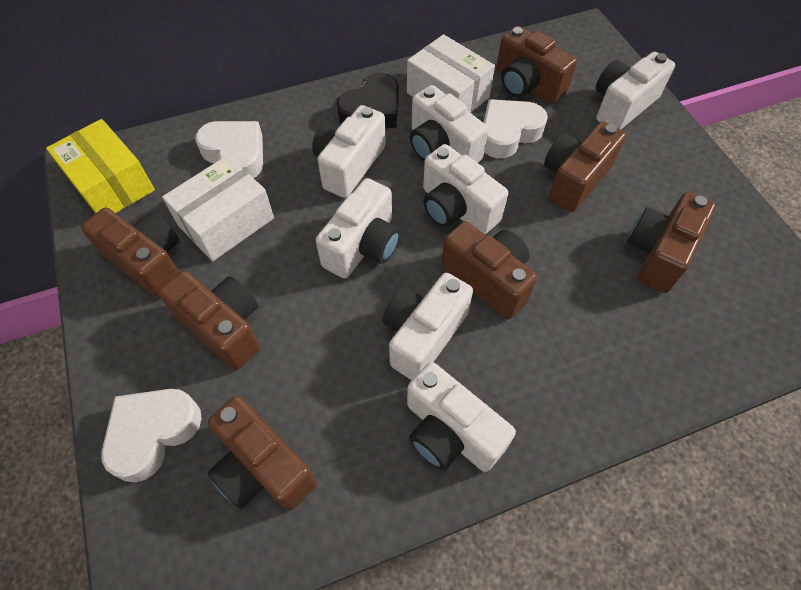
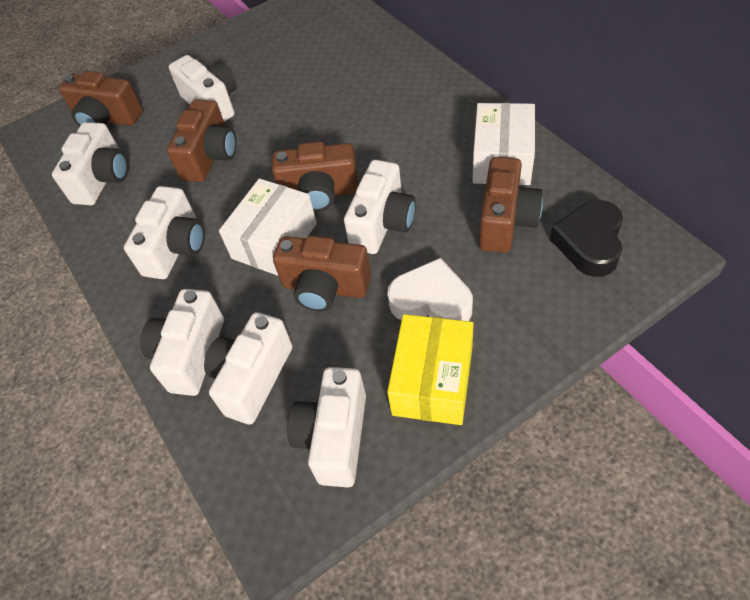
brown camera: 7 -> 5
white heart: 3 -> 1

